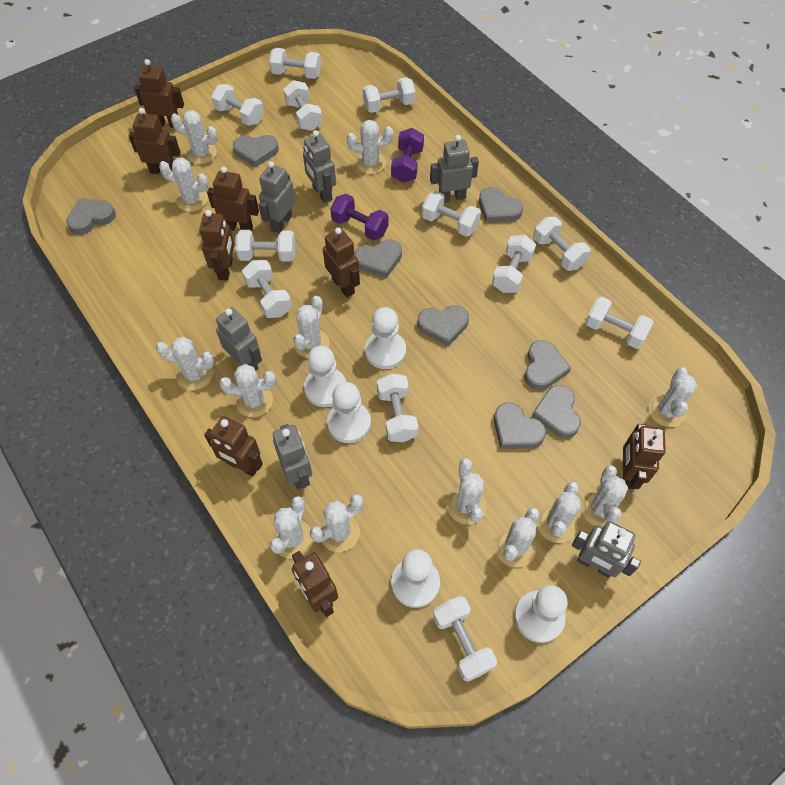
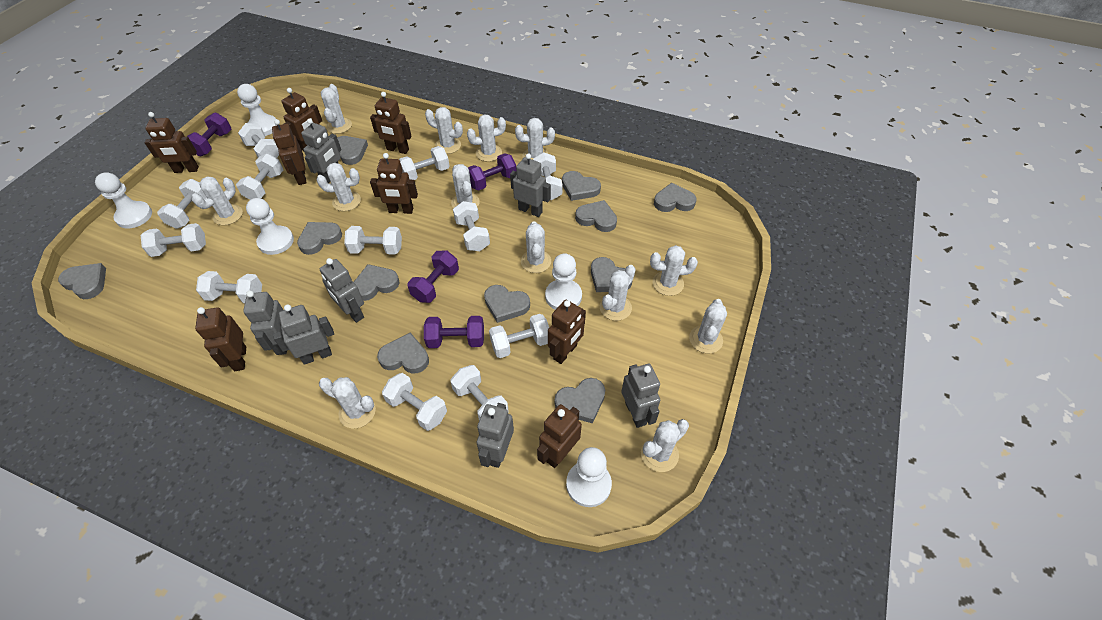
grey heart: 8 -> 11
grey robot: 6 -> 7
purple dumbbell: 2 -> 4

